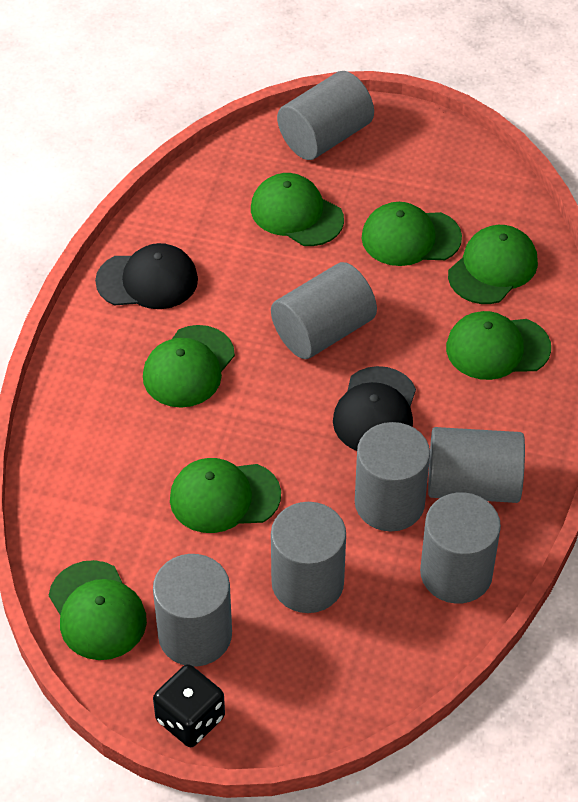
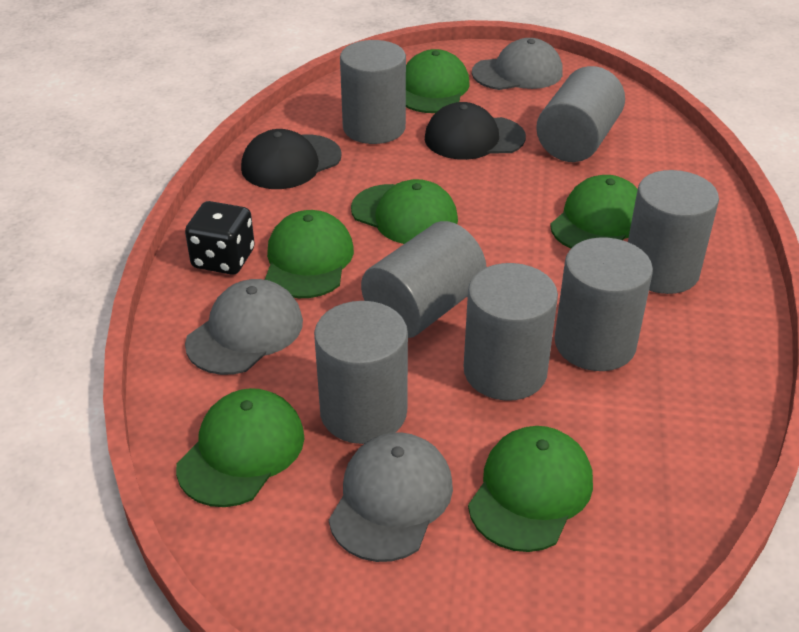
green cap: 7 -> 6
grey cap: 0 -> 3

